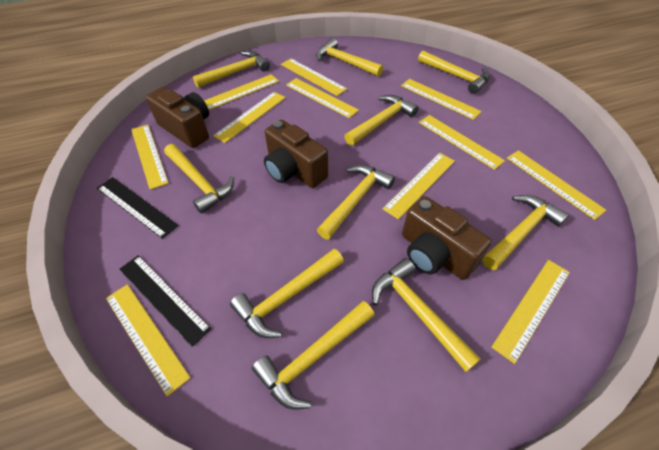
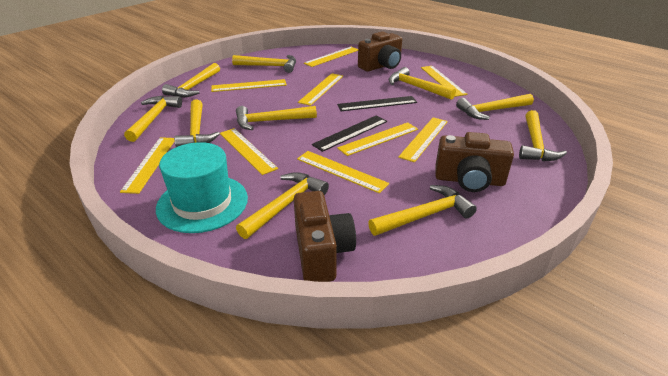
turquoise hat: 0 -> 1
yellow ruler: 11 -> 9

